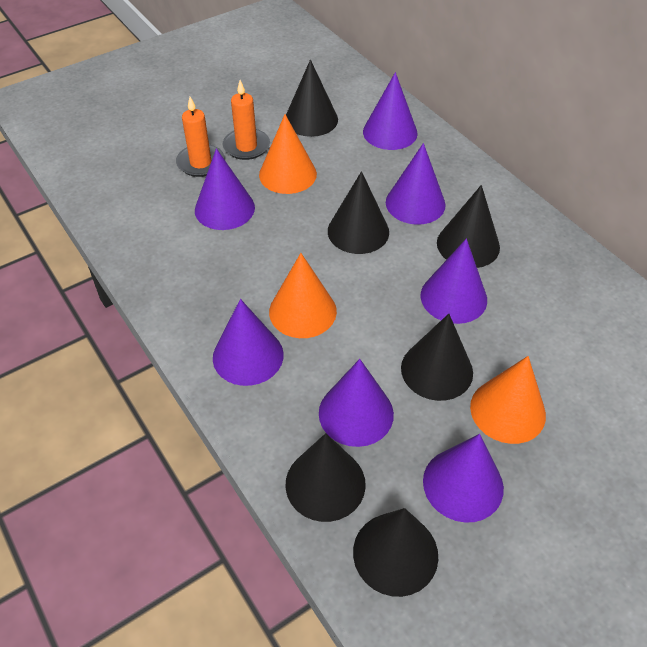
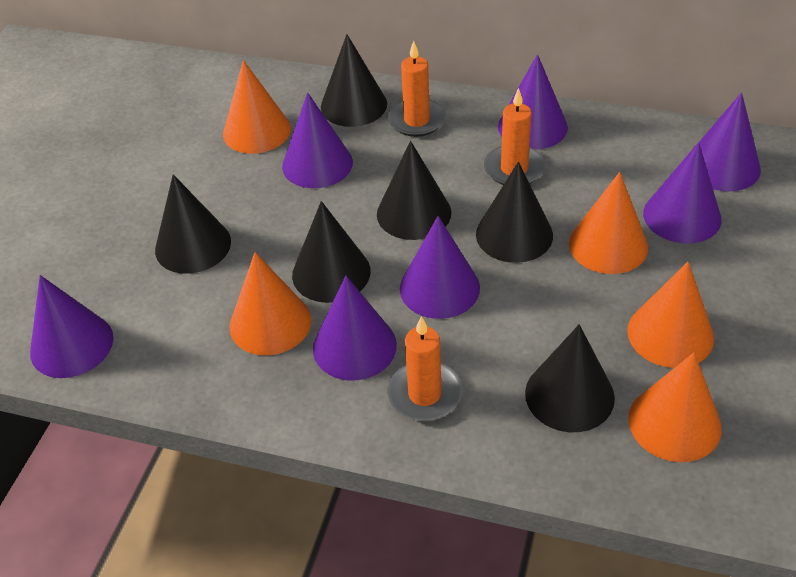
orange candle: 2 -> 3
orange cone: 3 -> 5

